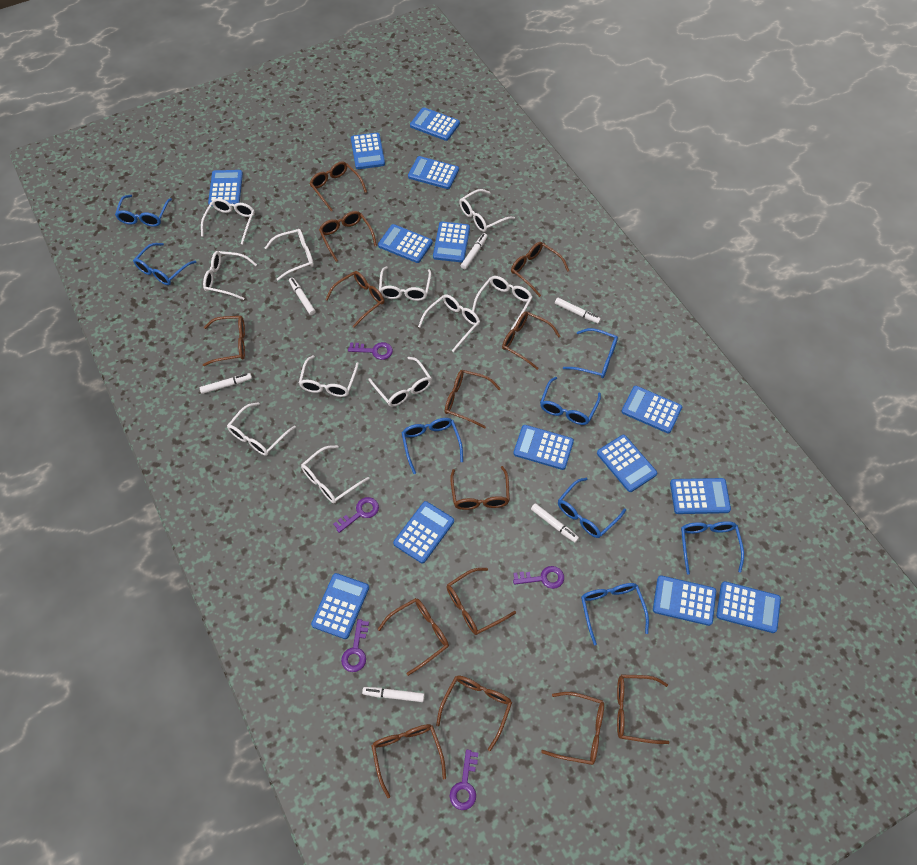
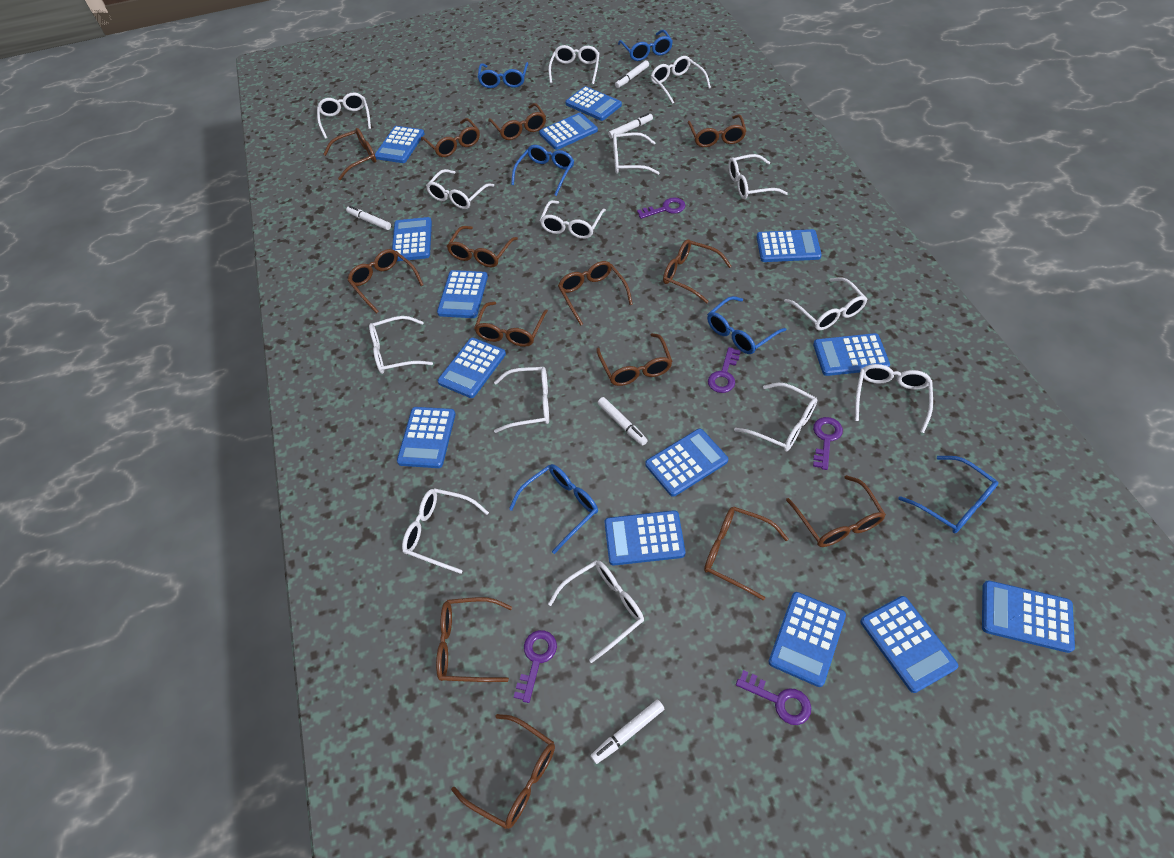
blue glasses: 8 -> 6
white glasses: 11 -> 14
white marker: 6 -> 5

